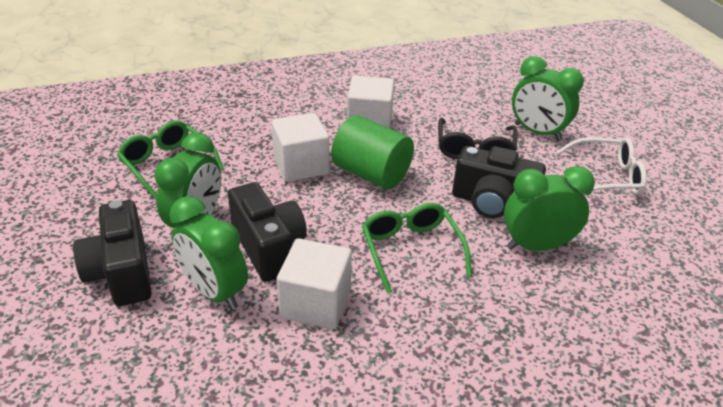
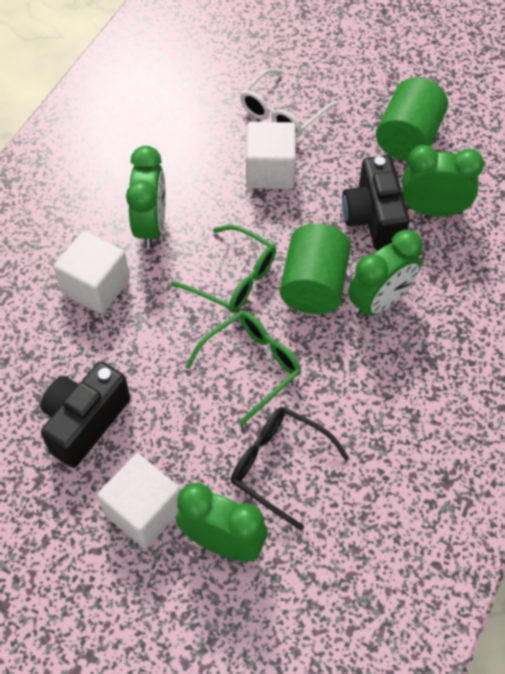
black camera: 3 -> 2
green cylinder: 1 -> 2

